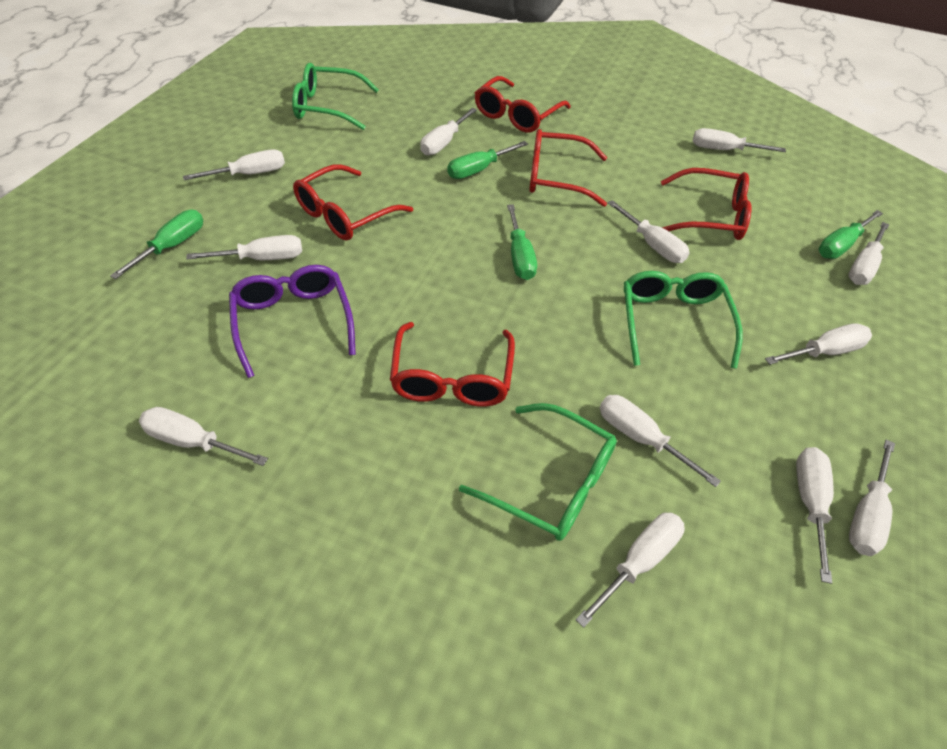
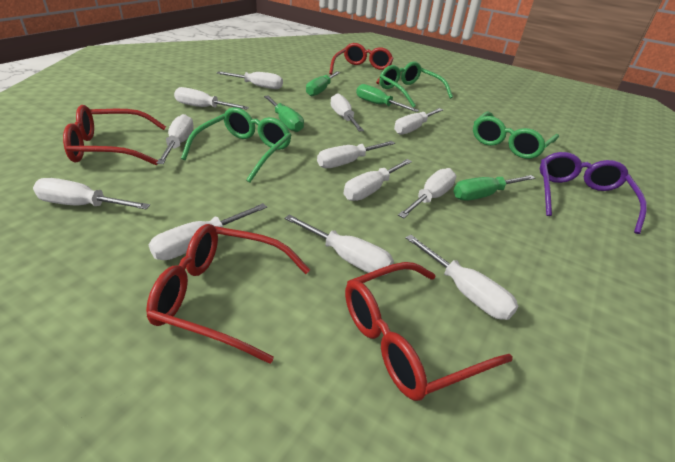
red glasses: 5 -> 4

